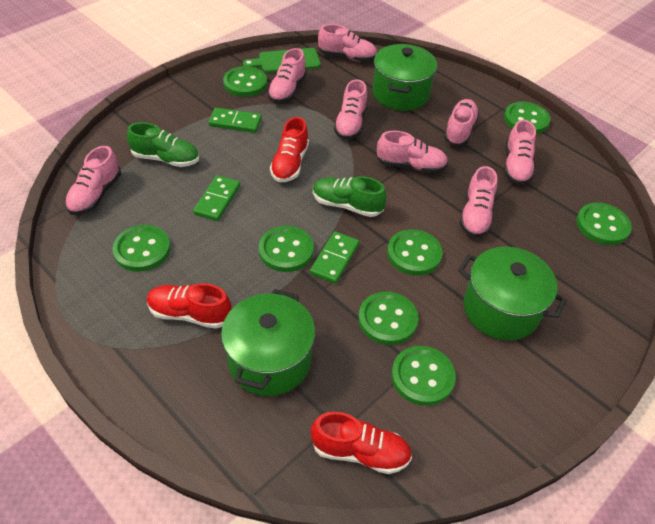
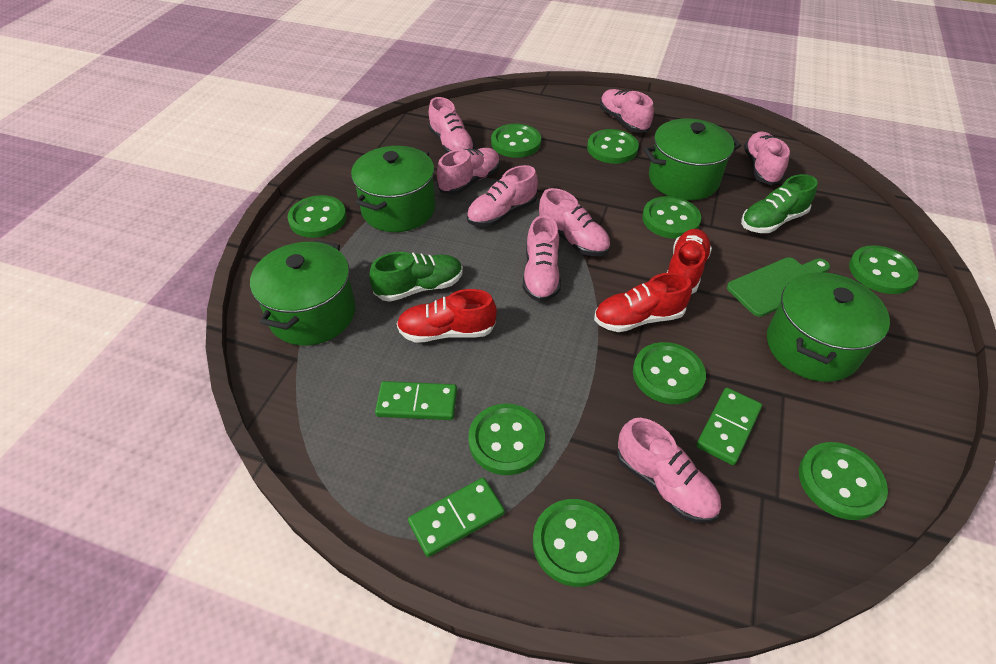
green button: 8 -> 9
green pot: 3 -> 4

